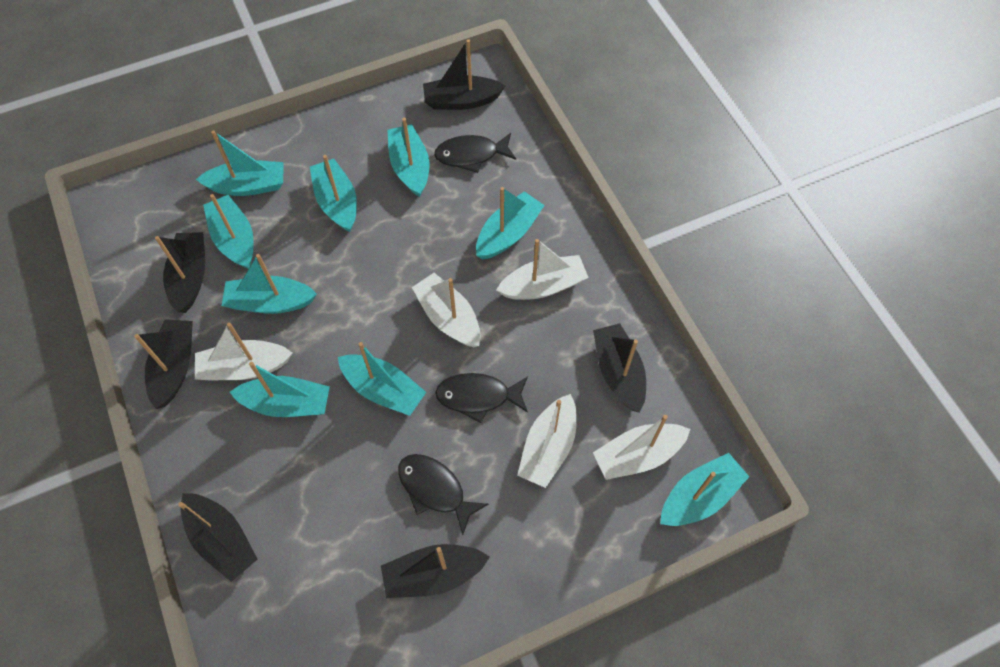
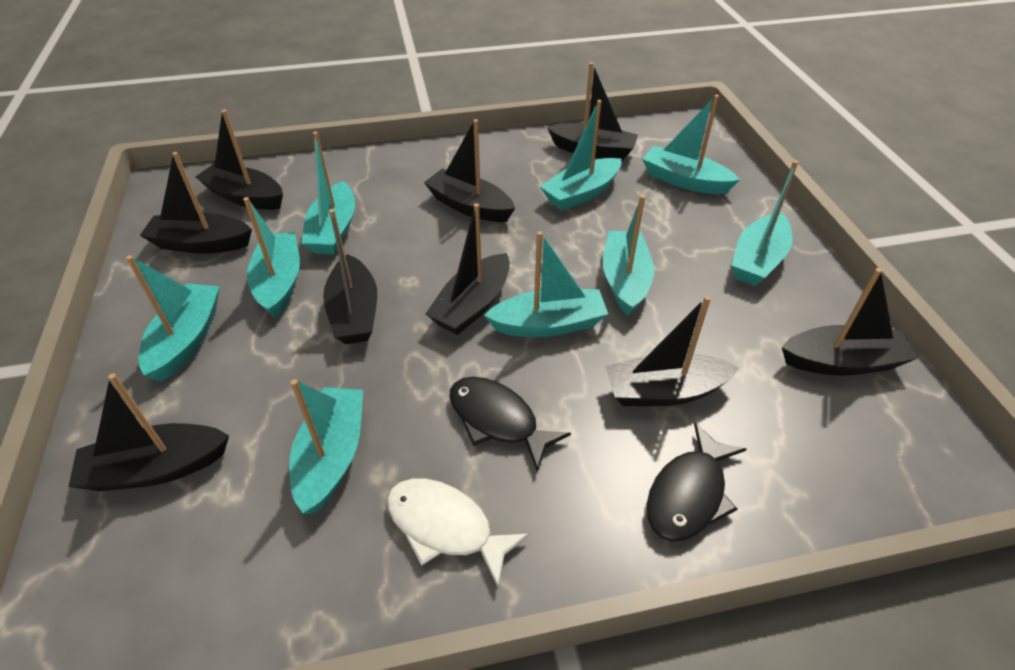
black boat: 6 -> 9
black fish: 3 -> 2
white boat: 5 -> 0
white fish: 0 -> 1

